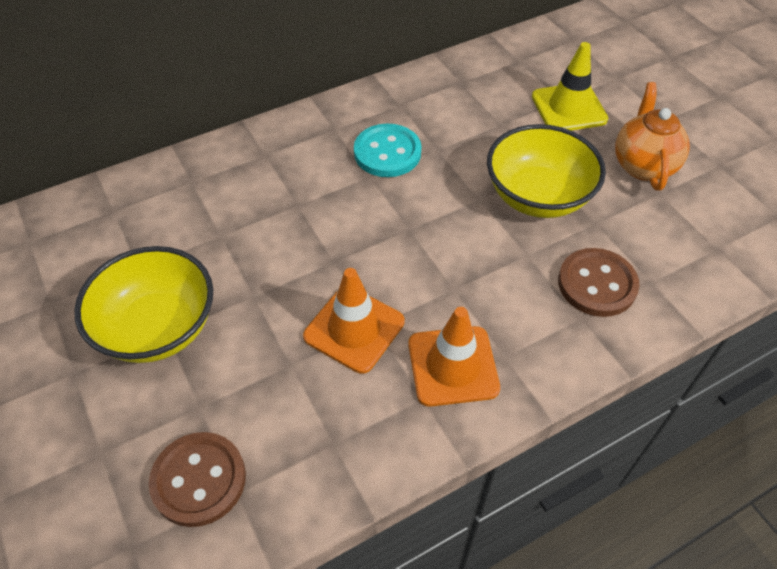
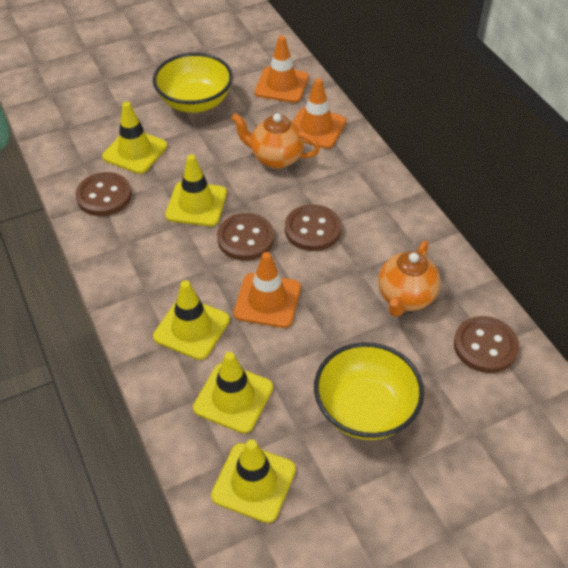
brown button: 2 -> 4
orange teapot: 1 -> 2
orange traffic cone: 2 -> 3
turquoise button: 1 -> 0
yellow traffic cone: 1 -> 5

